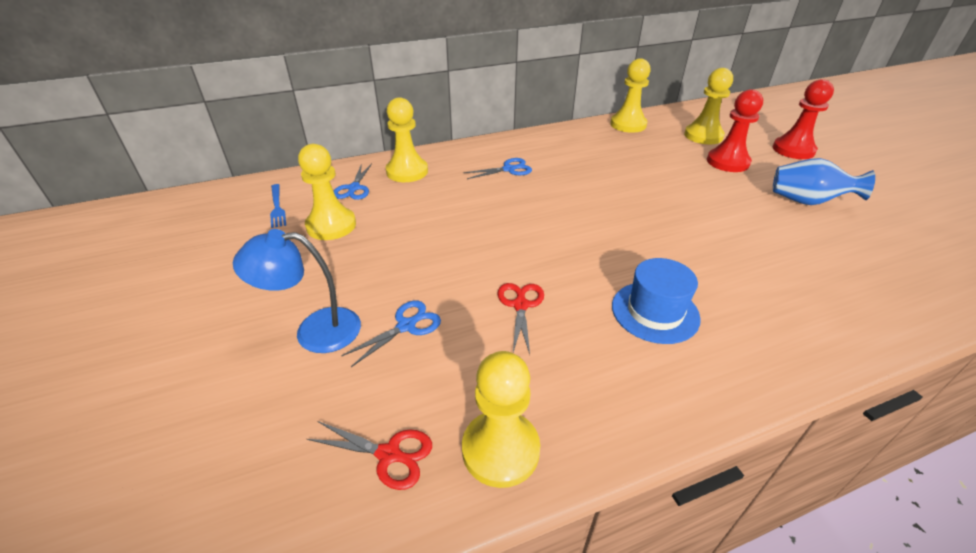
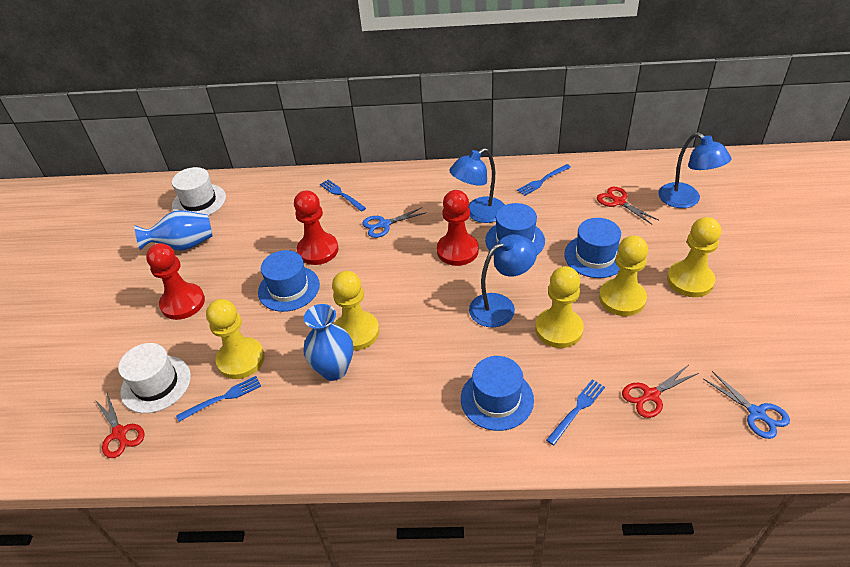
blue fork: 1 -> 4
blue hat: 1 -> 4
blue lamp: 1 -> 3
blue scissors: 3 -> 2
blue vase: 1 -> 2
red pawn: 2 -> 3
red scissors: 2 -> 3
white hat: 0 -> 2

